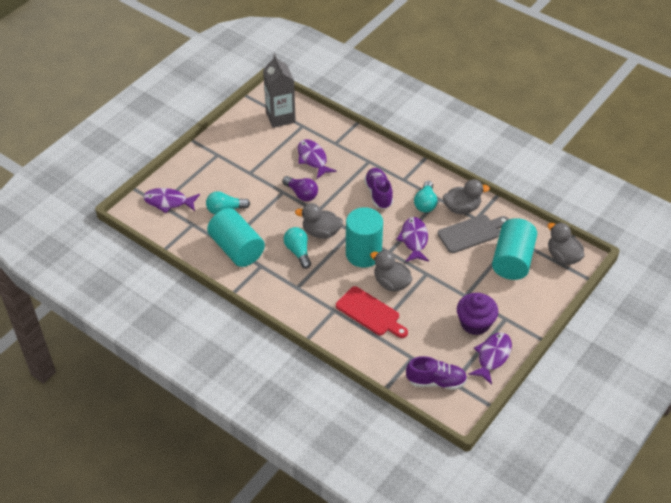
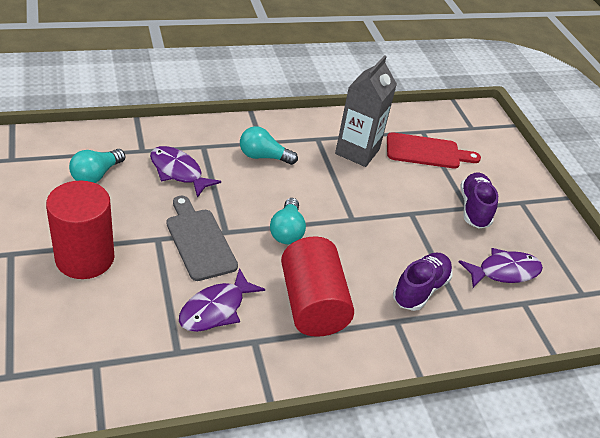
grey duck: 4 -> 0
purple cupcake: 1 -> 0
purple fish: 4 -> 3
purple light bulb: 1 -> 0
red cylinder: 0 -> 2
turquoise cylinder: 3 -> 0

